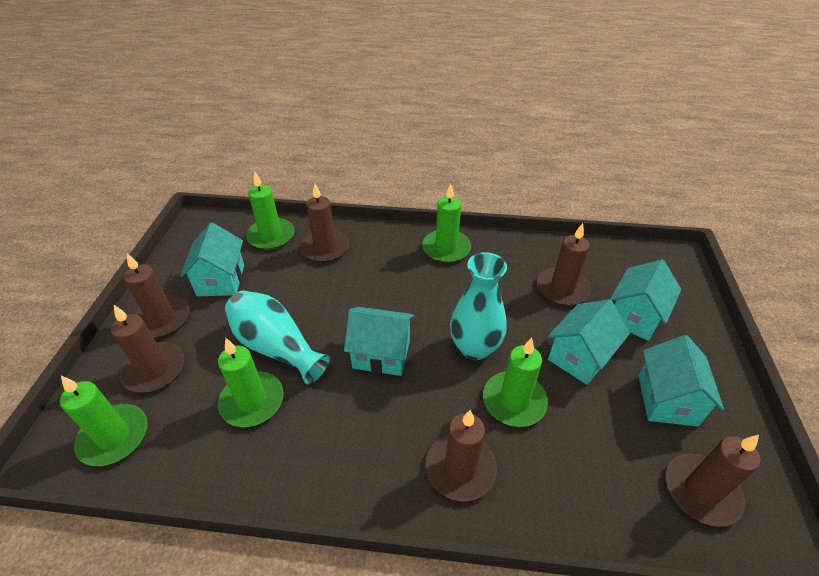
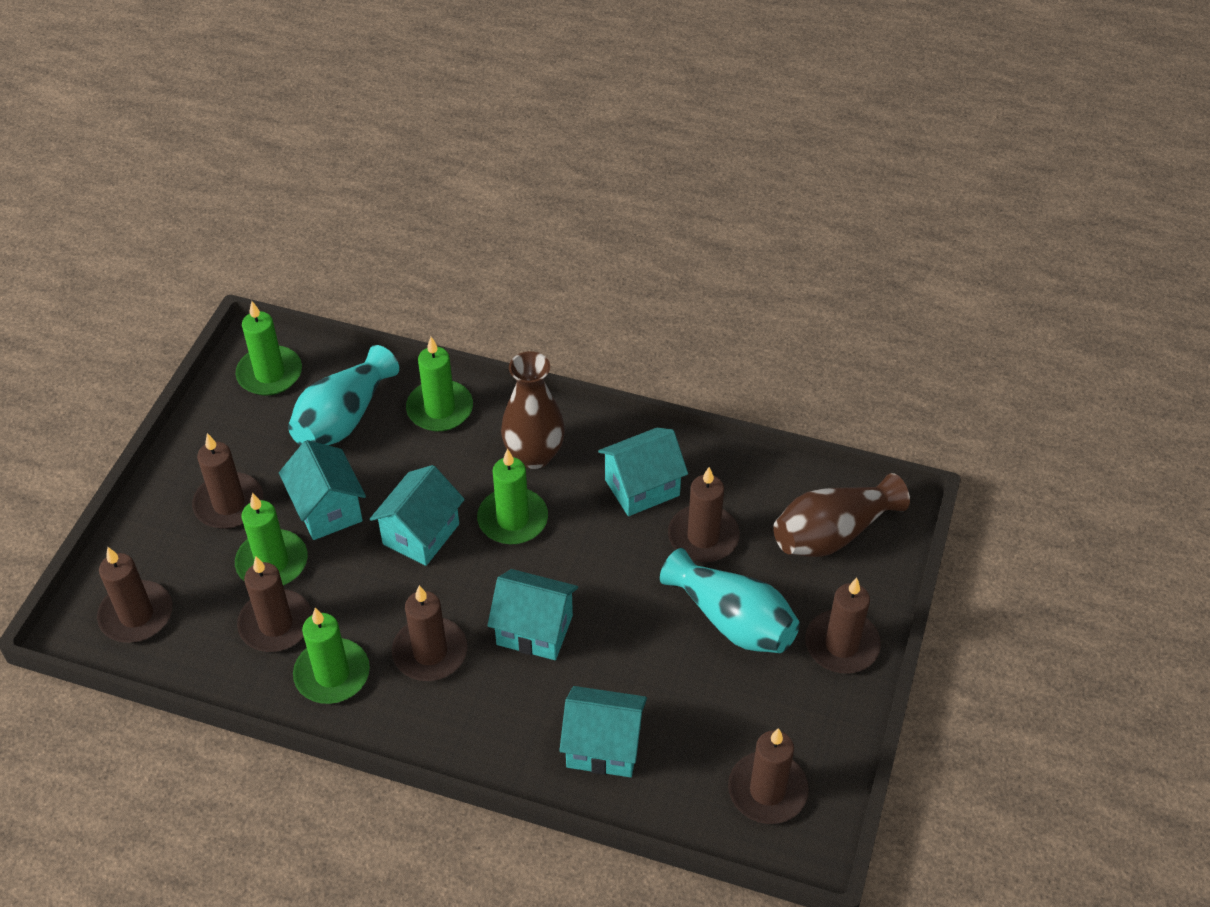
brown candle: 6 -> 7
brown vase: 0 -> 2

